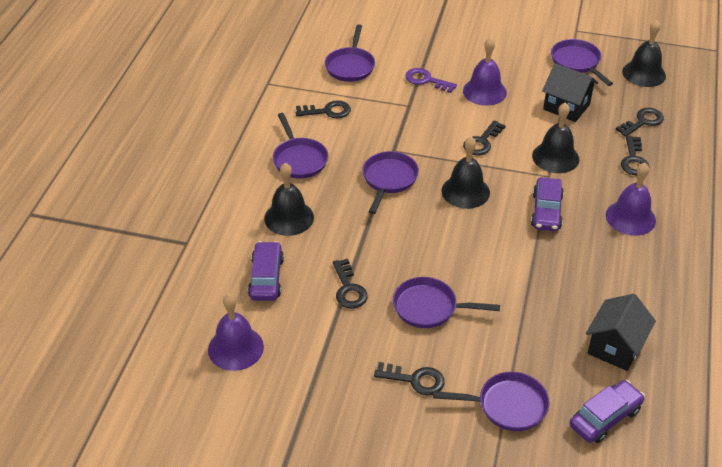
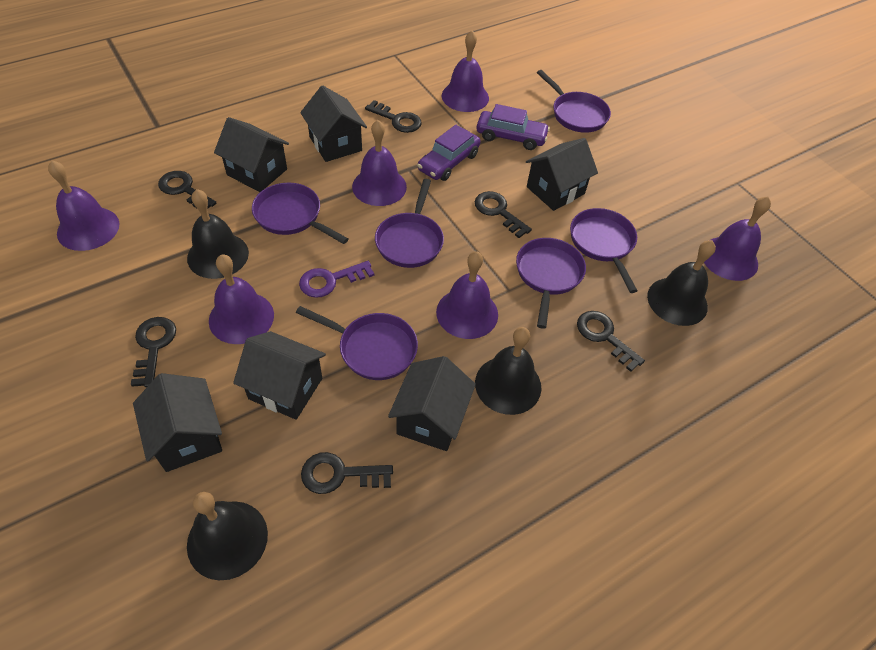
black house: 2 -> 6
purple bell: 3 -> 6
purple car: 3 -> 2

